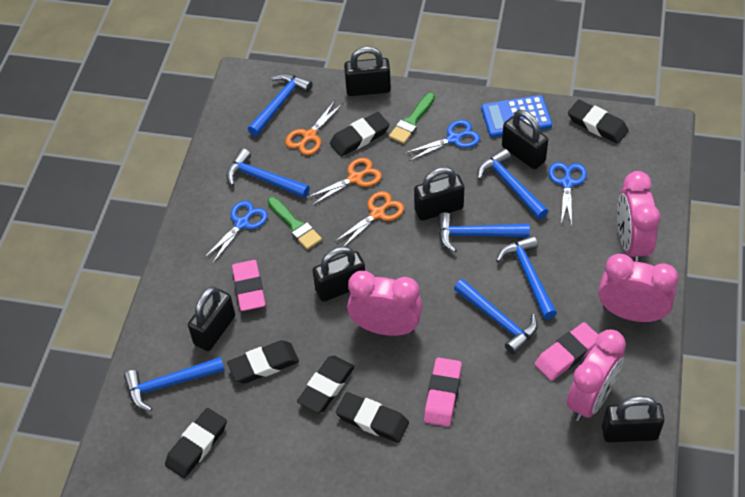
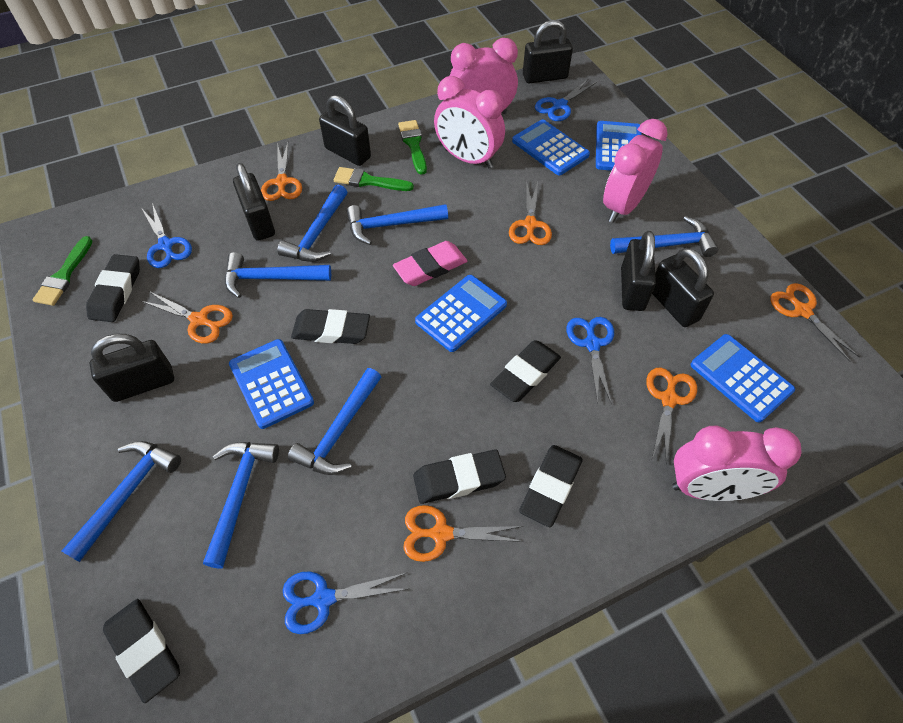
blue calculator: 1 -> 5
blue scissors: 3 -> 4
green brush: 2 -> 3
orange scissors: 3 -> 6
pink eraser: 3 -> 1

